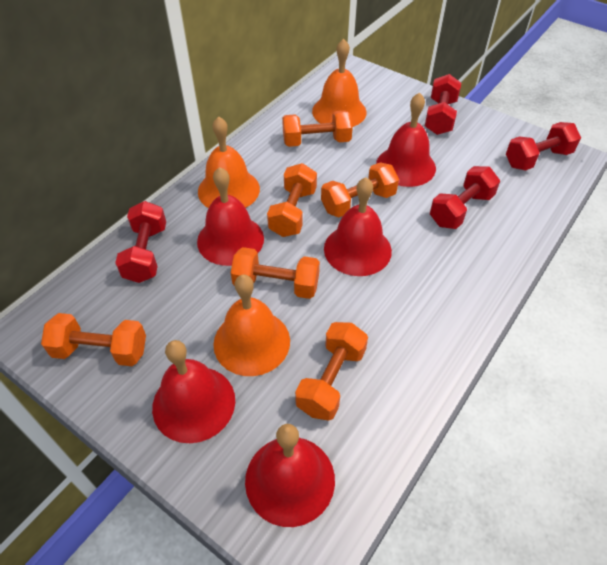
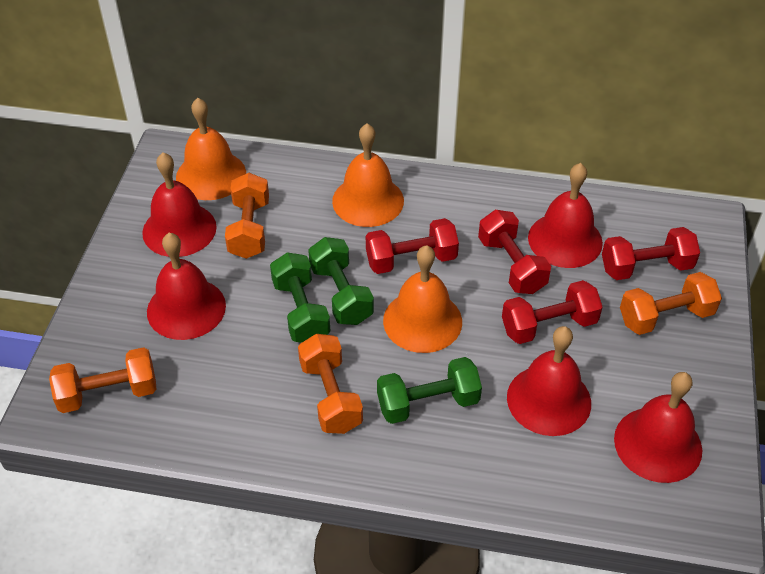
green dumbbell: 0 -> 3
orange dumbbell: 6 -> 4

